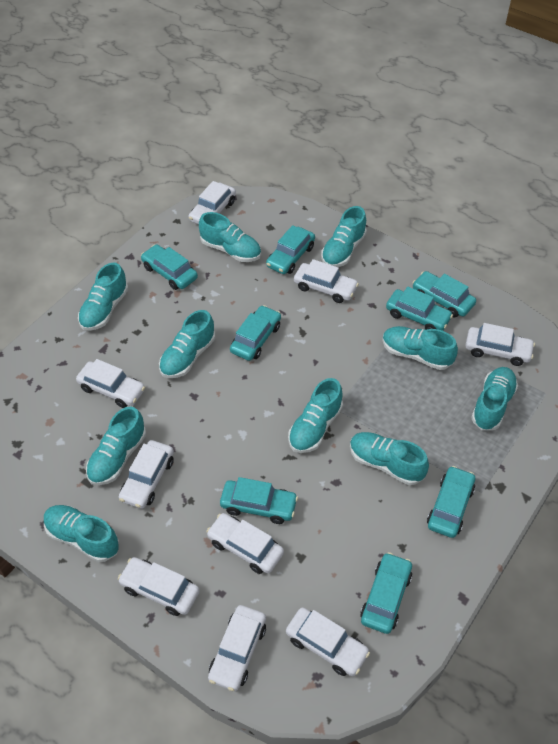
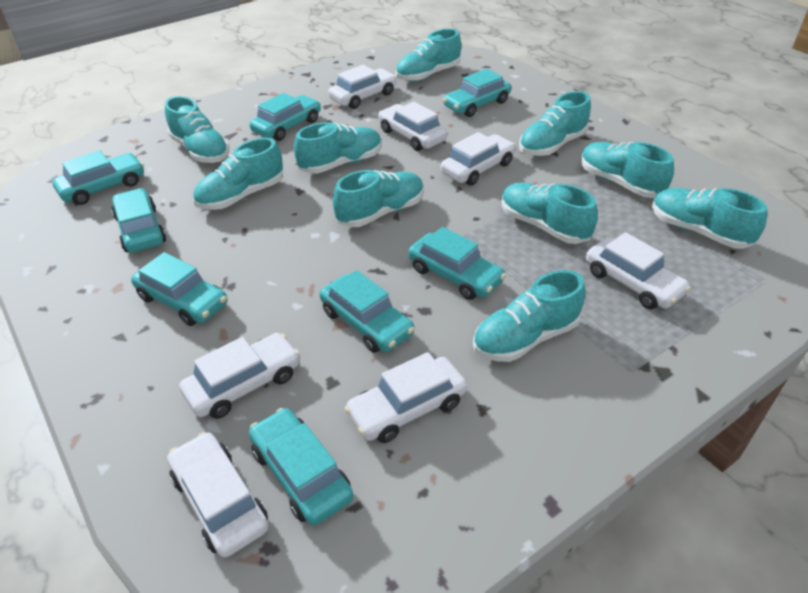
white car: 9 -> 7

